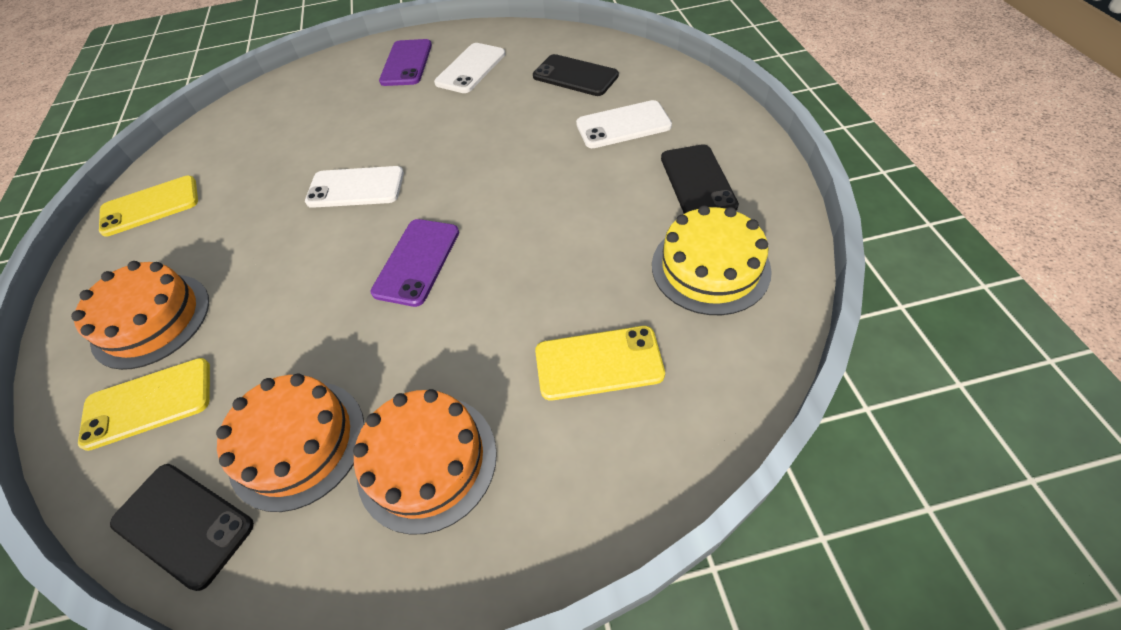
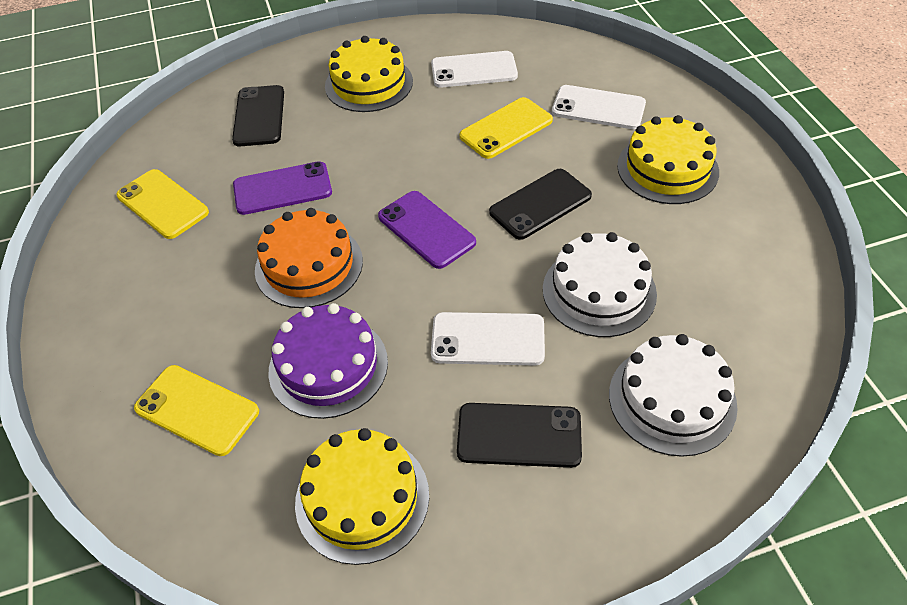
orange cake: 3 -> 1
purple cake: 0 -> 1
white cake: 0 -> 2
yellow cake: 1 -> 3

